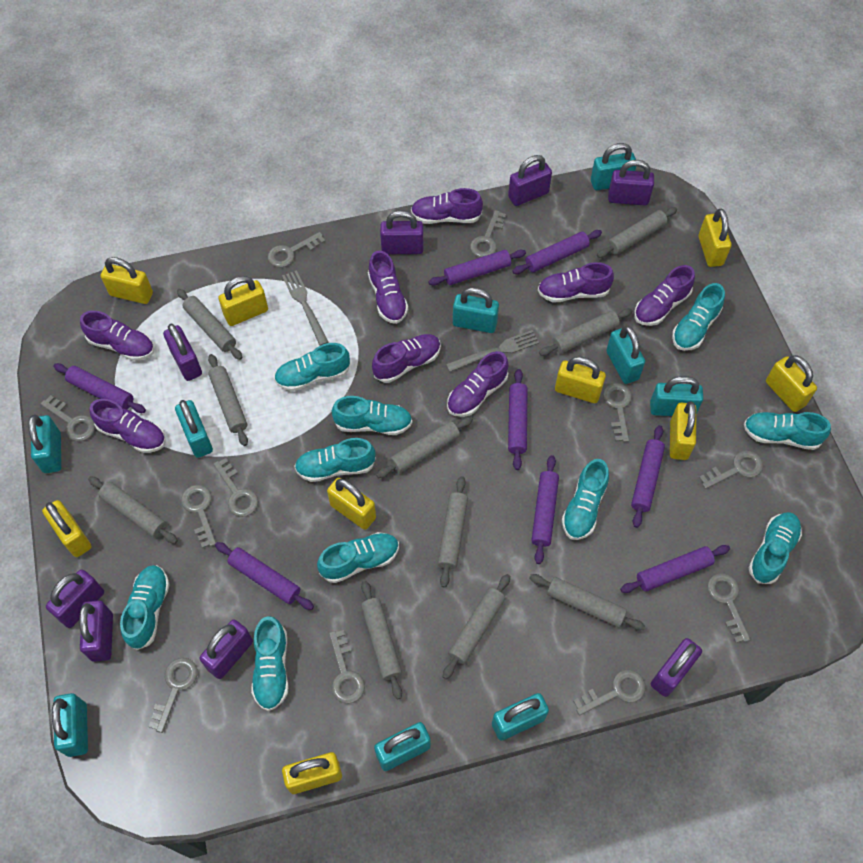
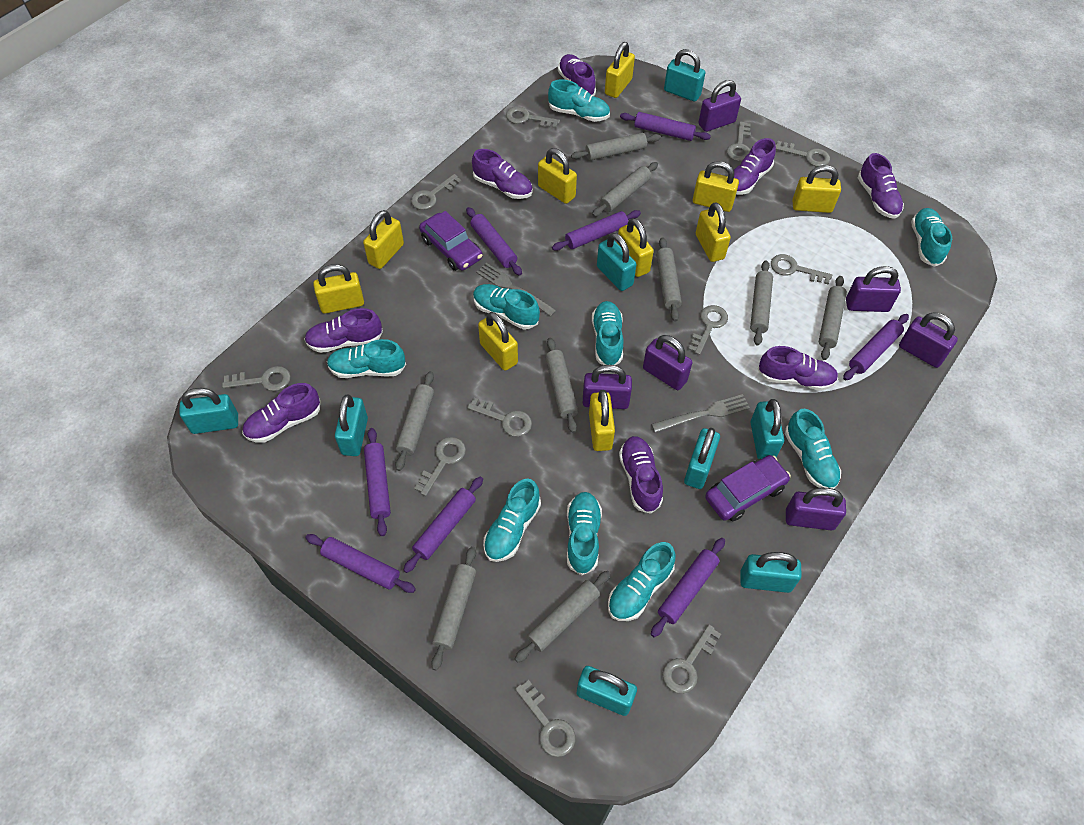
grey rolling pin: 10 -> 9
purple car: 0 -> 2
purple padlock: 8 -> 6
turquoise padlock: 9 -> 8
turquoise shoe: 10 -> 9
yellow padlock: 9 -> 10

